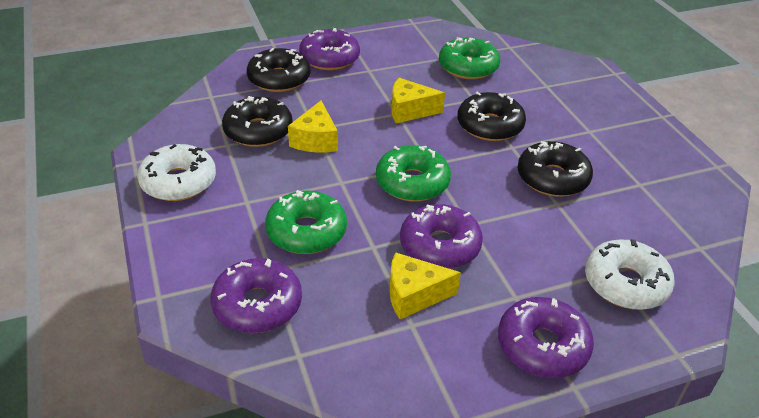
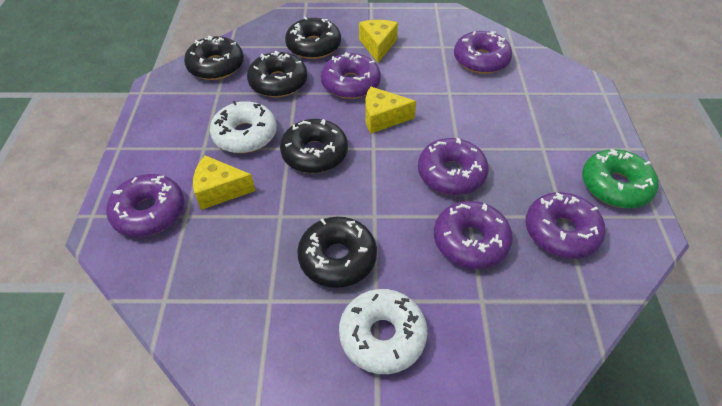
black donut: 4 -> 5
green donut: 3 -> 1
purple donut: 4 -> 6

